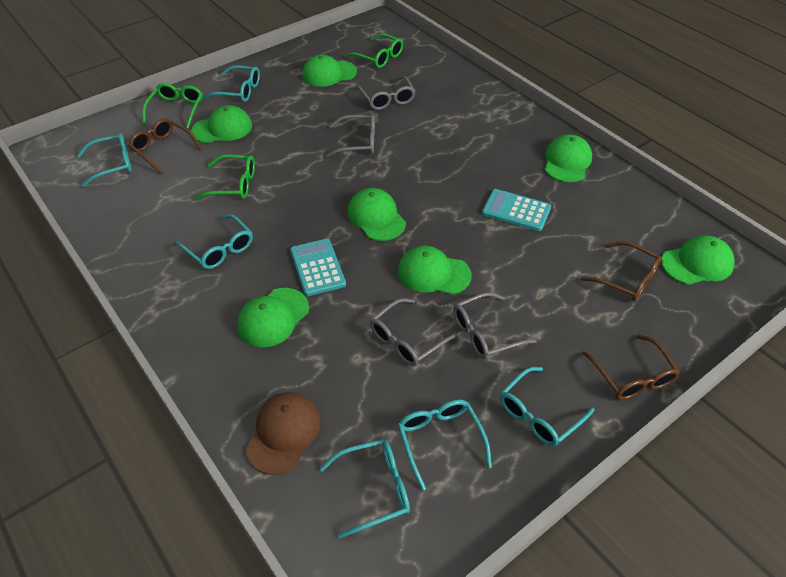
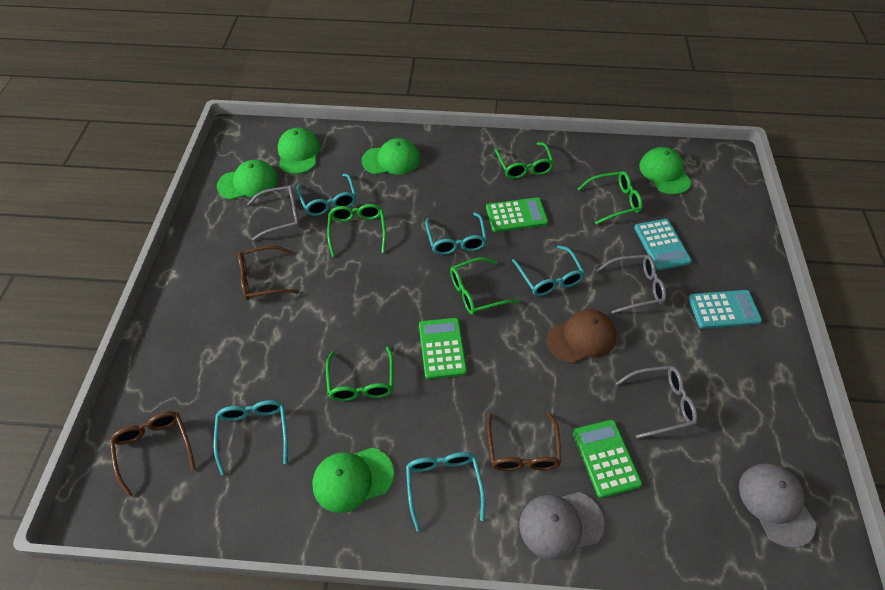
green calculator: 0 -> 3
green cap: 7 -> 5
green glasses: 3 -> 5
grey cap: 0 -> 2
grey glasses: 4 -> 3
turquoise glasses: 6 -> 5

